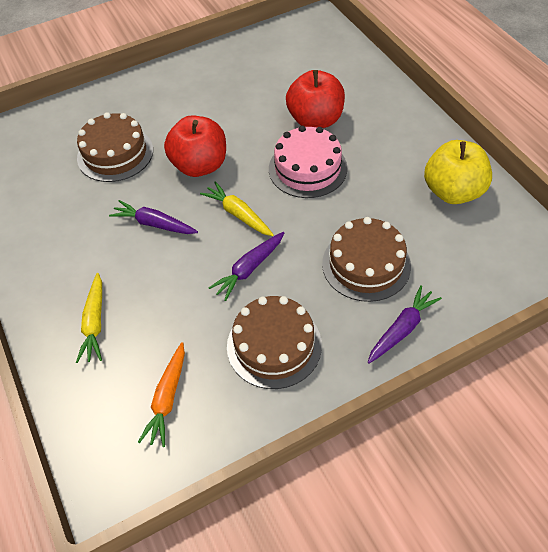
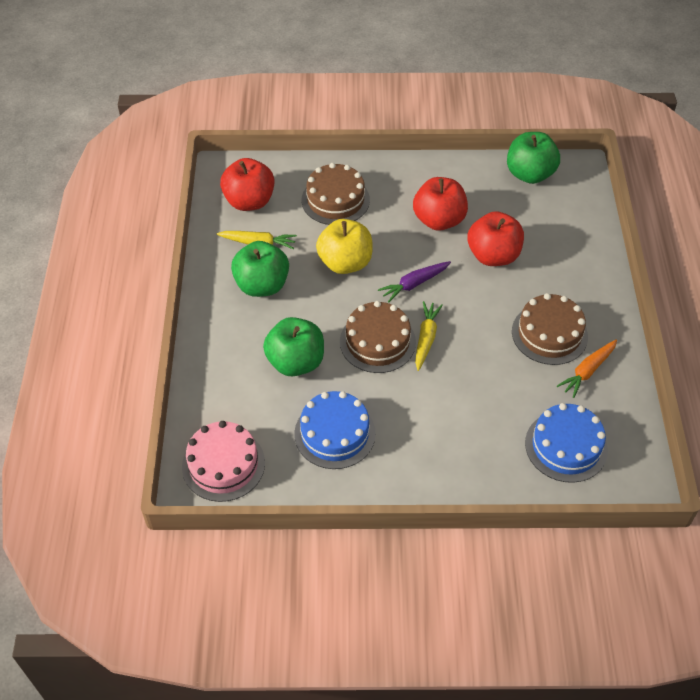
blue cake: 0 -> 2
green apple: 0 -> 3
purple carrot: 3 -> 1
red apple: 2 -> 3

